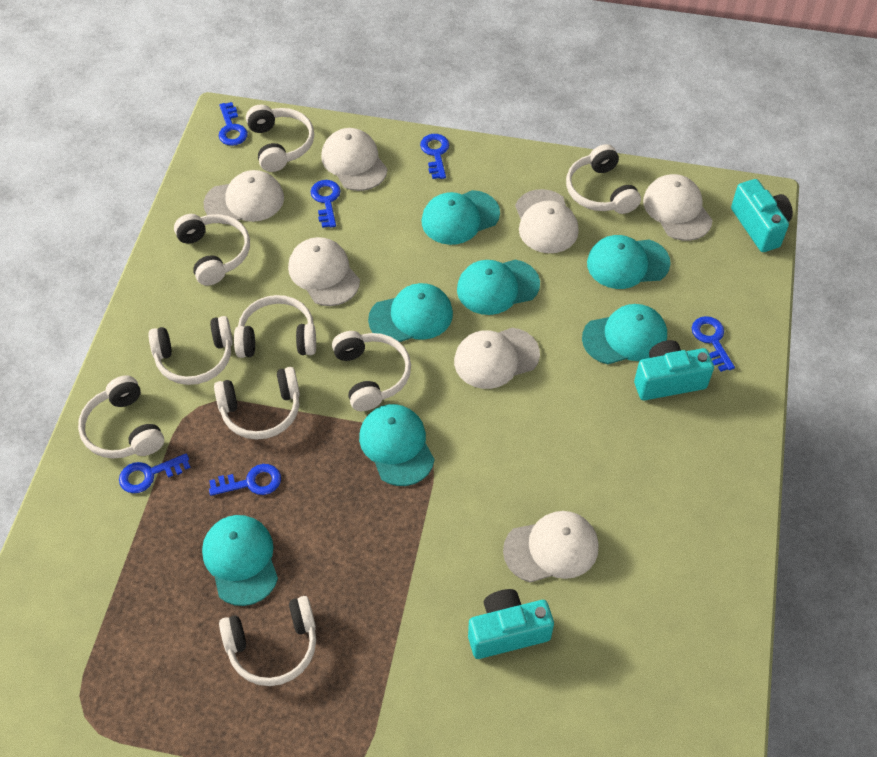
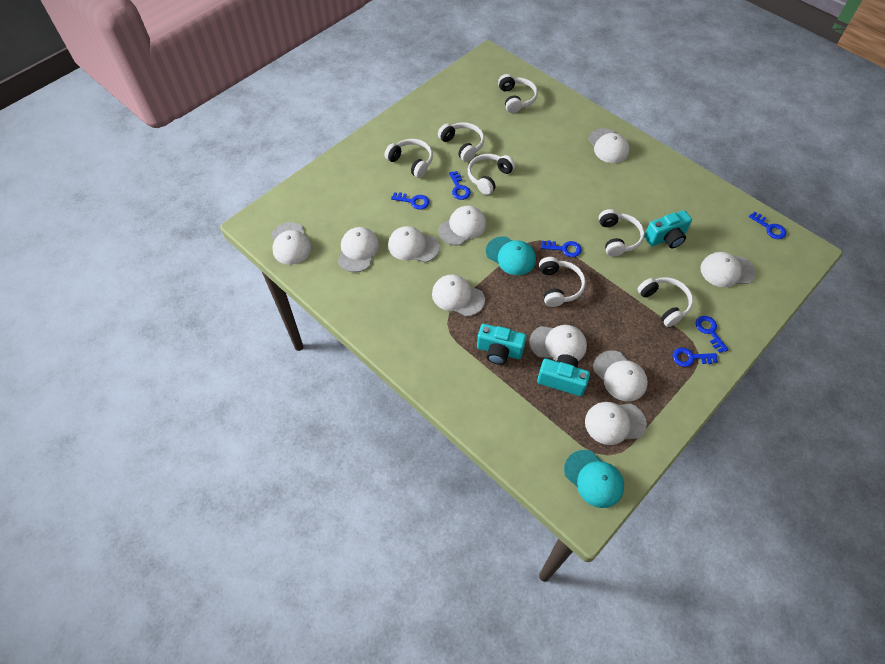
turquoise cap: 7 -> 2
white cap: 7 -> 10
white headphones: 9 -> 7

